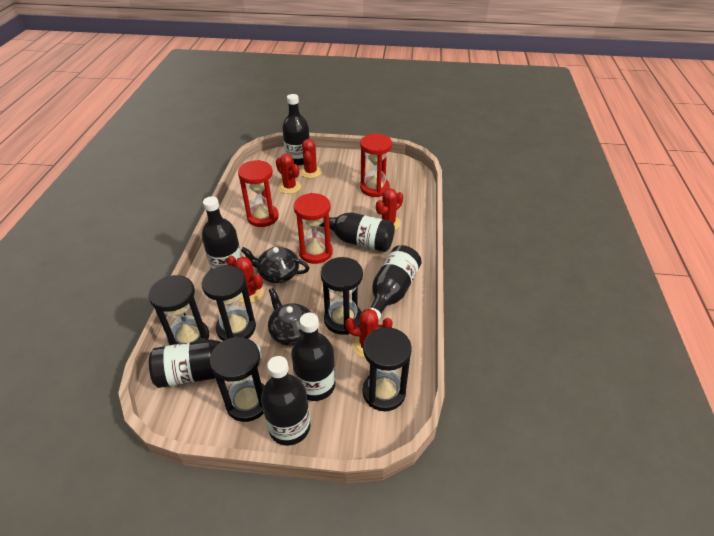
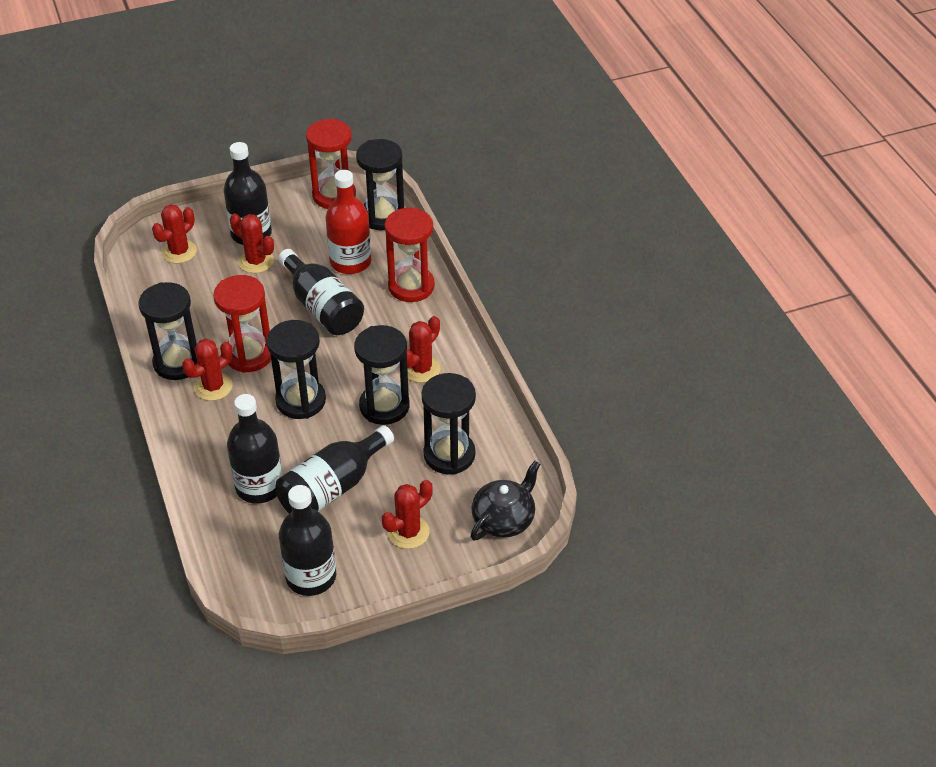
black bottle: 7 -> 5
black teapot: 2 -> 1
red bottle: 0 -> 1

